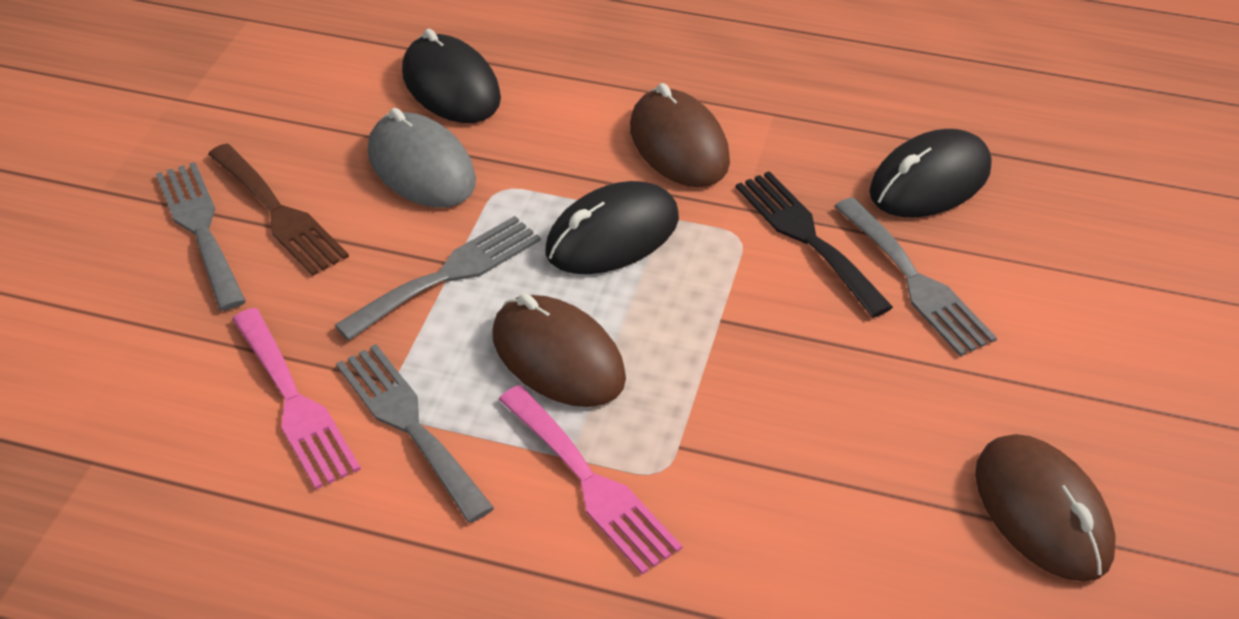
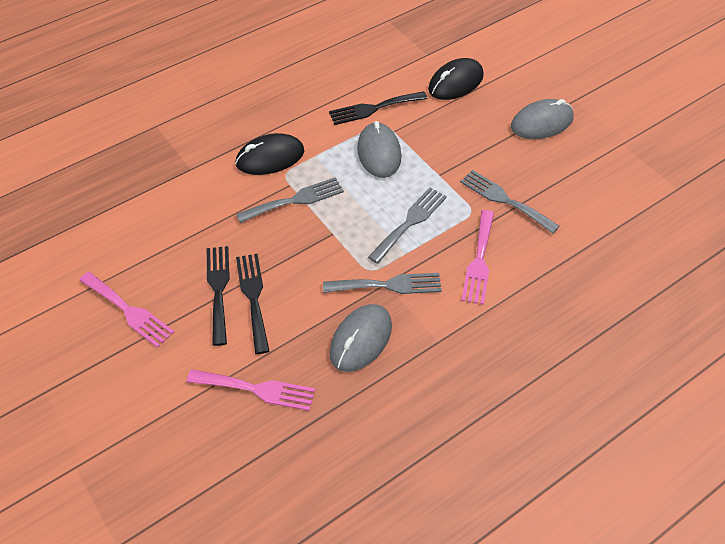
black fork: 1 -> 3
black mouse: 3 -> 2
brown fork: 1 -> 0
brown mouse: 3 -> 0
grey mouse: 1 -> 3
pink fork: 2 -> 3

